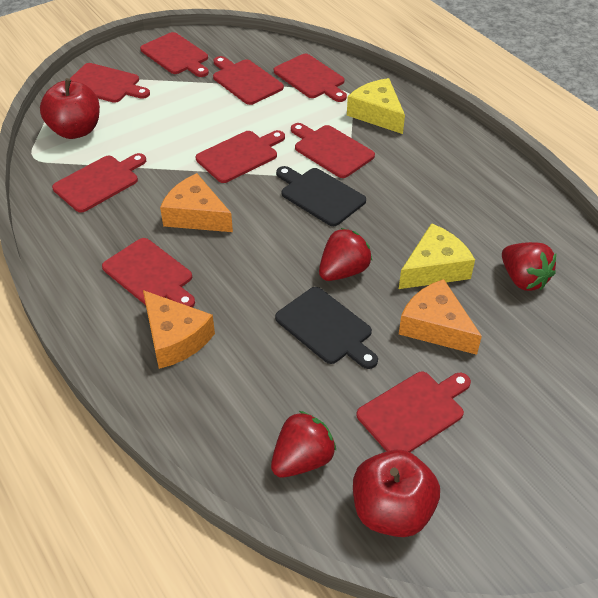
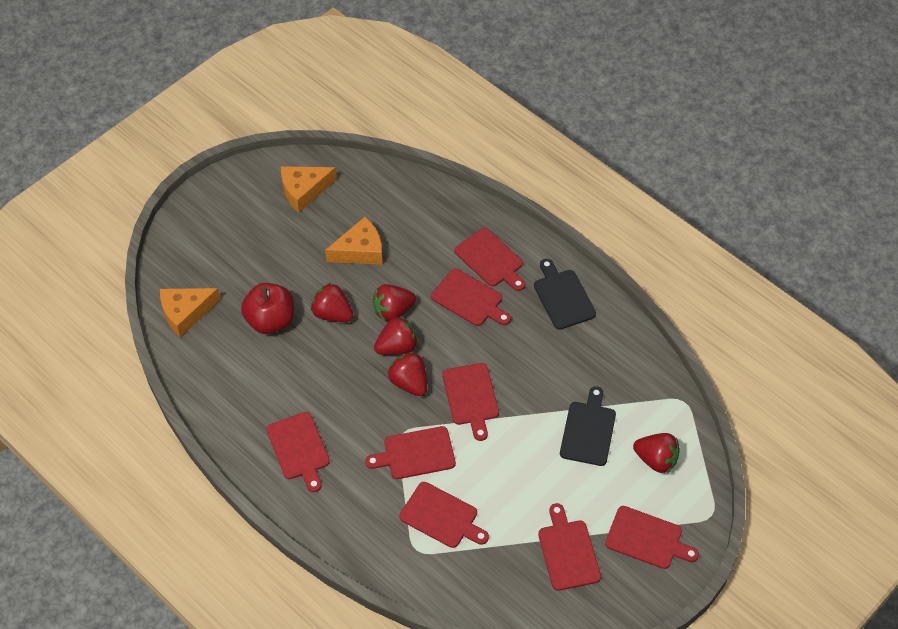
red apple: 2 -> 1
red cutting board: 9 -> 8
red strawberry: 3 -> 5
yellow cheese: 2 -> 0

